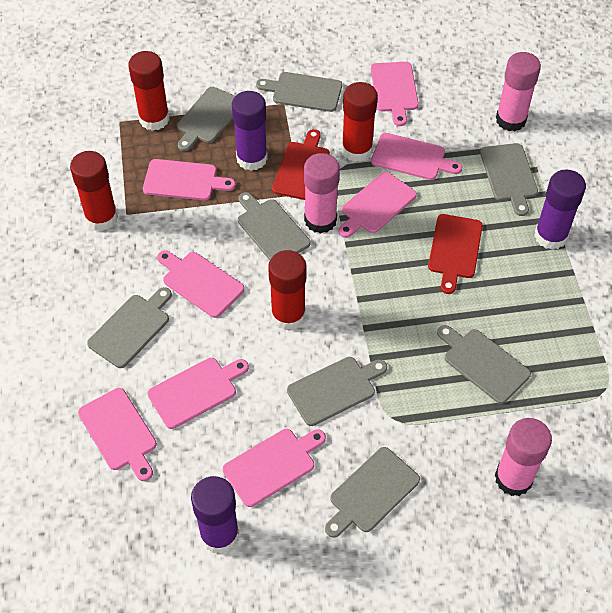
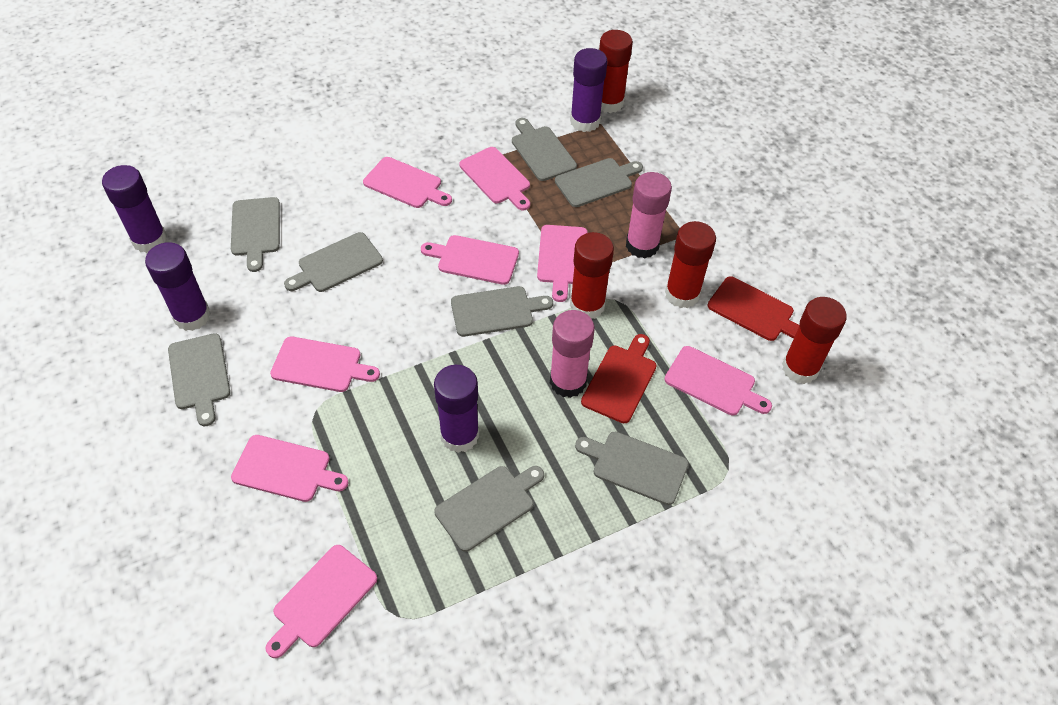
pink glue stick: 3 -> 2
purple glue stick: 3 -> 4

